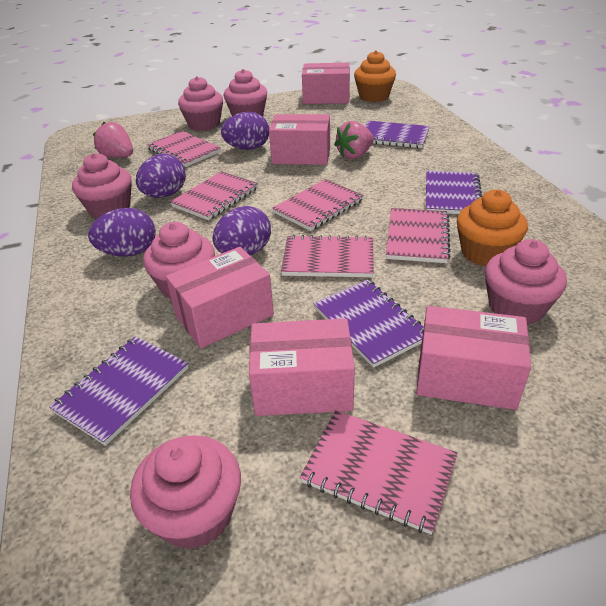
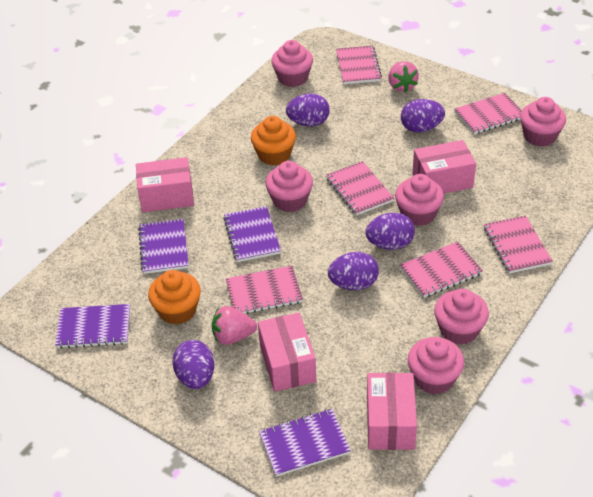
pink box: 5 -> 4
purple egg: 4 -> 5

